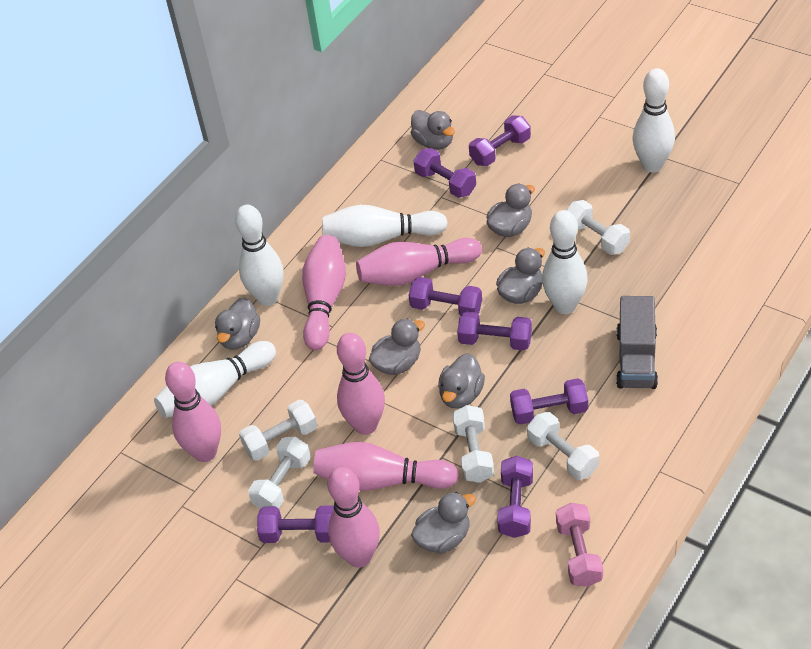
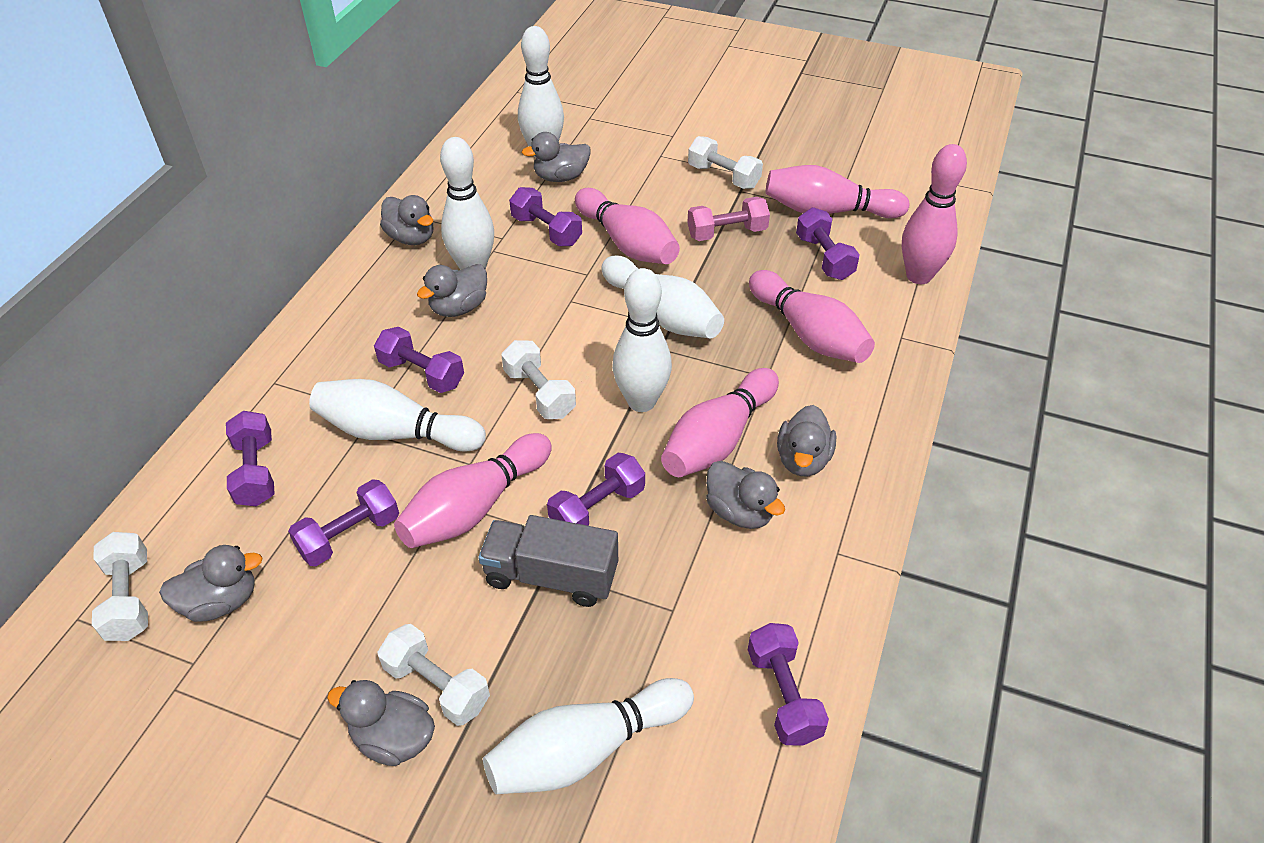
white bowling pin: 5 -> 6
white dumbbell: 5 -> 4

